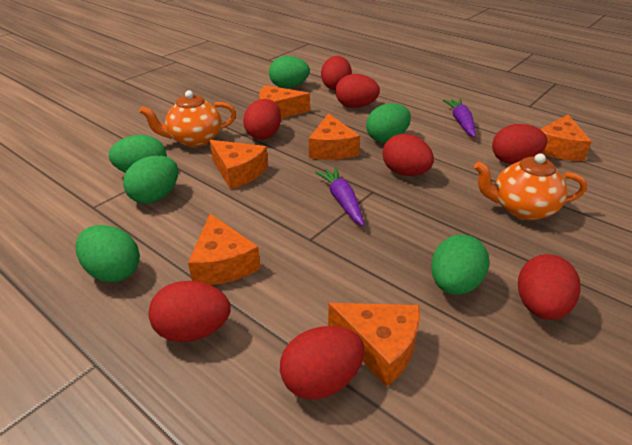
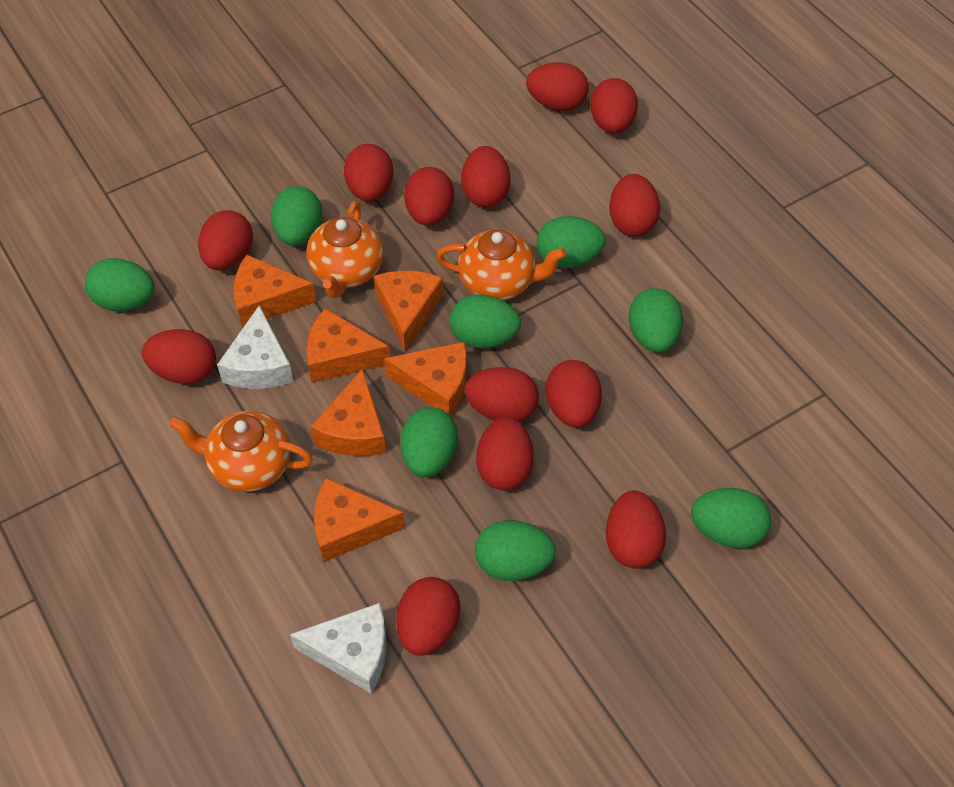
green egg: 6 -> 8
orange teapot: 2 -> 3
purple carrot: 2 -> 0
red egg: 8 -> 13
white cheese: 0 -> 2

